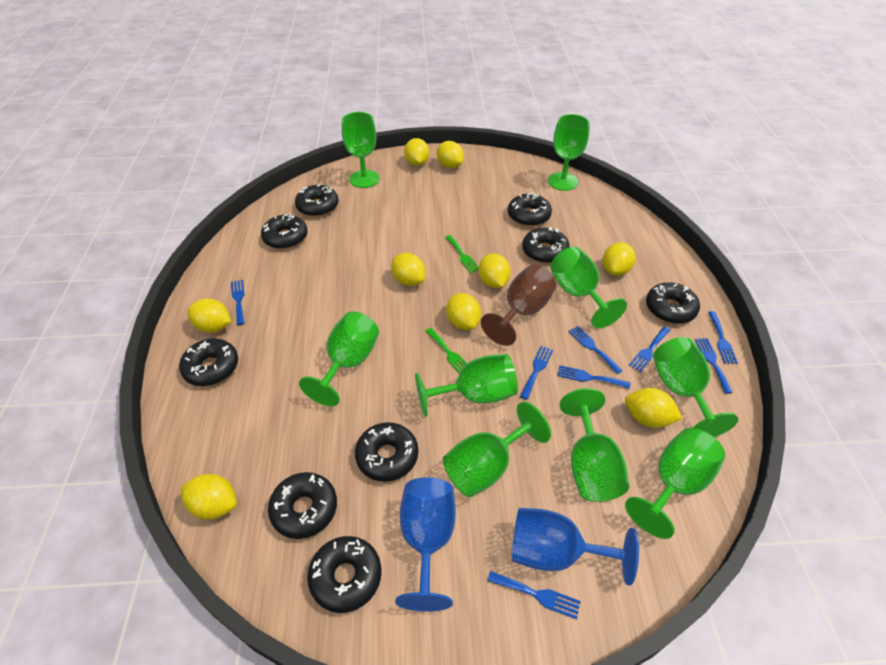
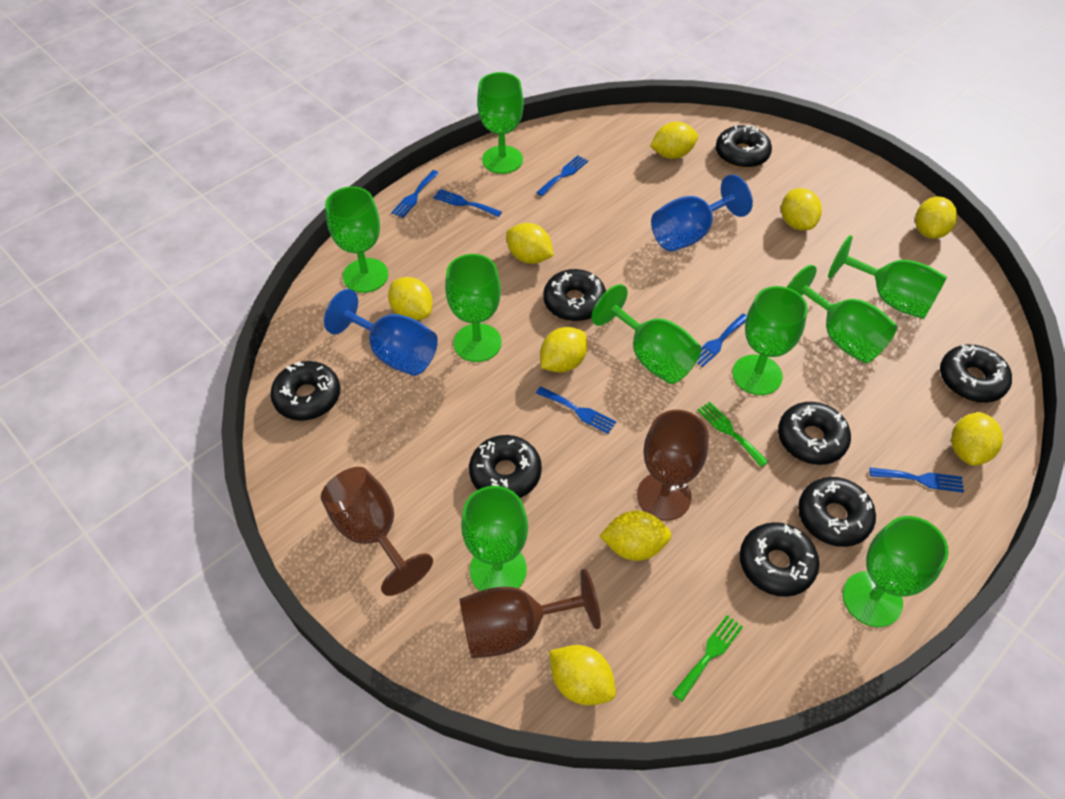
black donut: 9 -> 8
blue fork: 8 -> 6
brown goblet: 1 -> 3

